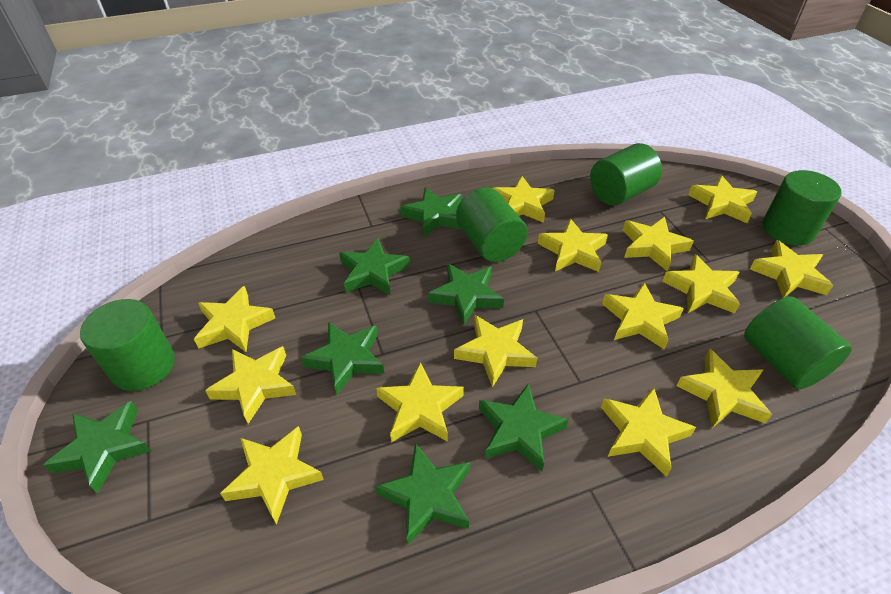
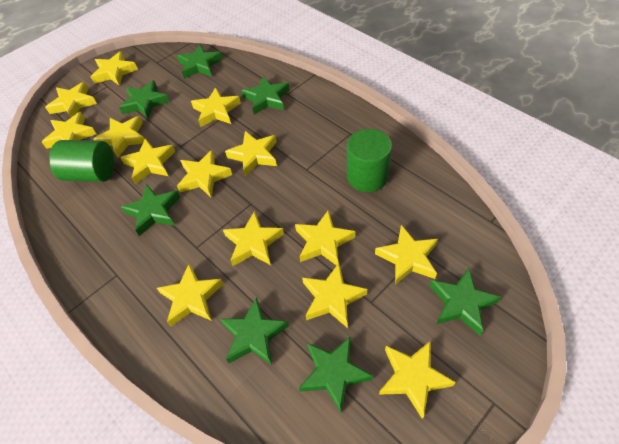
green cylinder: 5 -> 2

